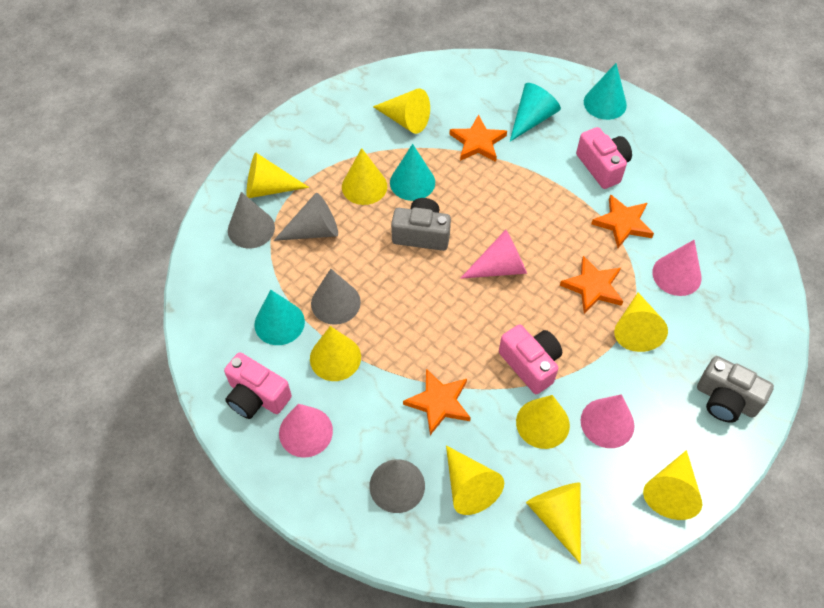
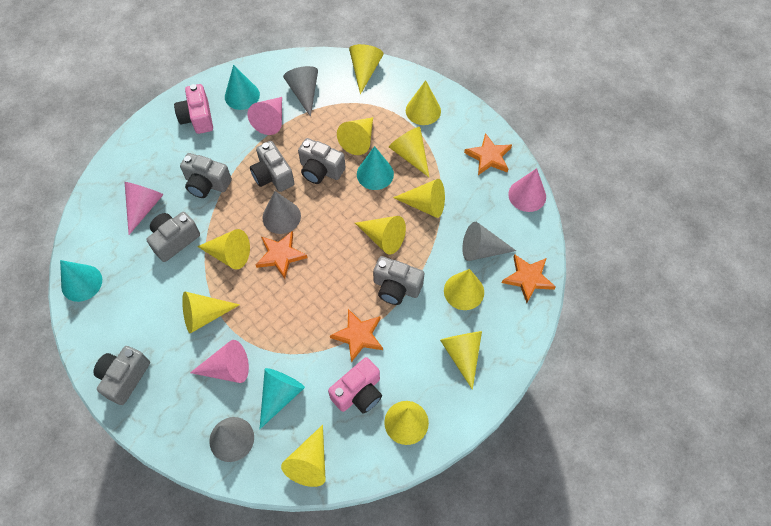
grey camera: 2 -> 6
pink camera: 3 -> 2
yellow cone: 9 -> 12

